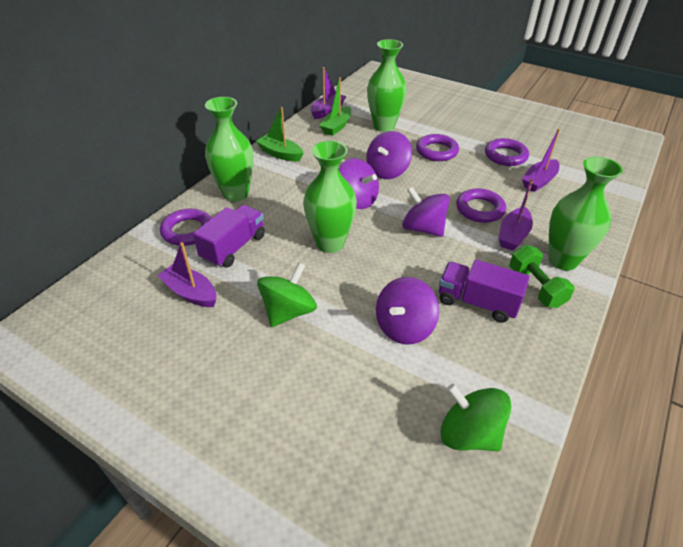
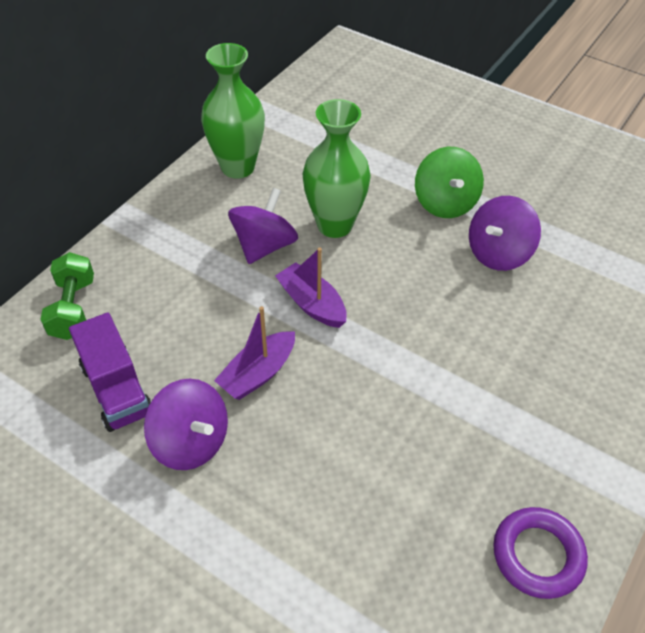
green boat: 2 -> 0
green spinning top: 2 -> 1
green vase: 4 -> 2
purple boat: 4 -> 2
purple ring: 4 -> 1
purple spinning top: 4 -> 3
purple truck: 2 -> 1

